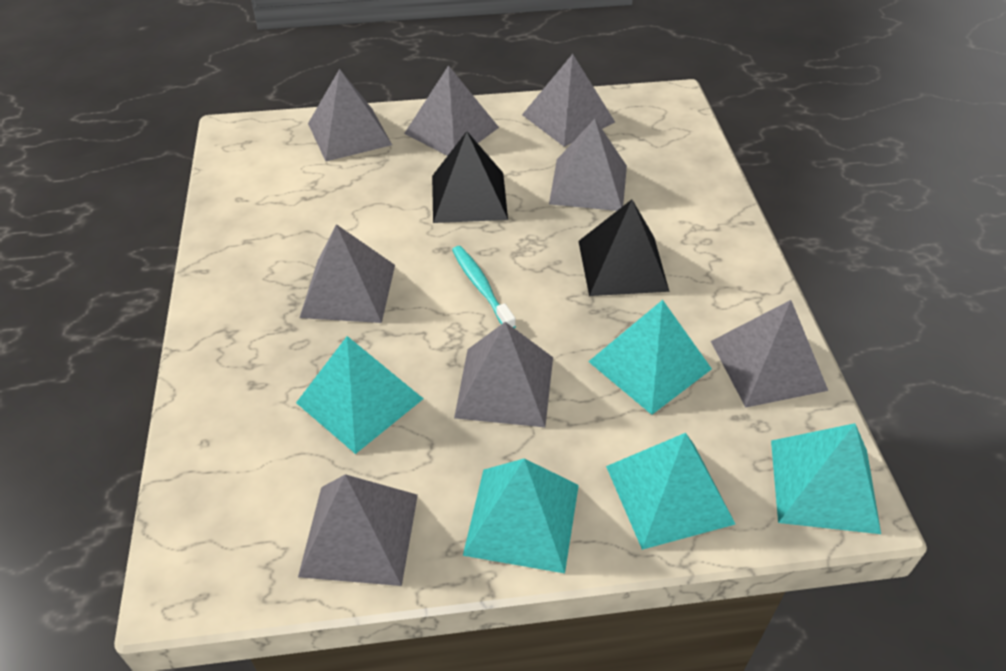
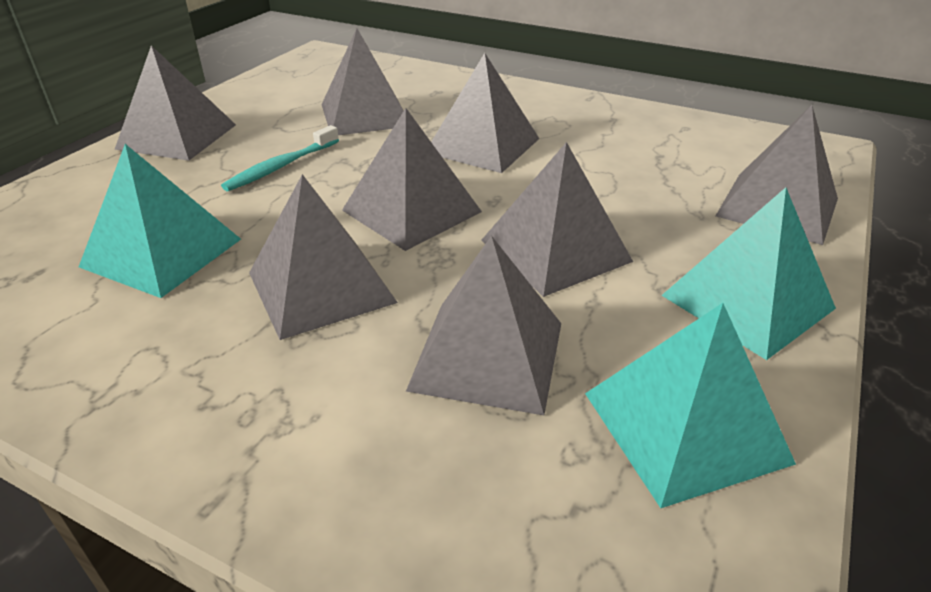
black pyramid: 2 -> 0
turquoise pyramid: 5 -> 3

